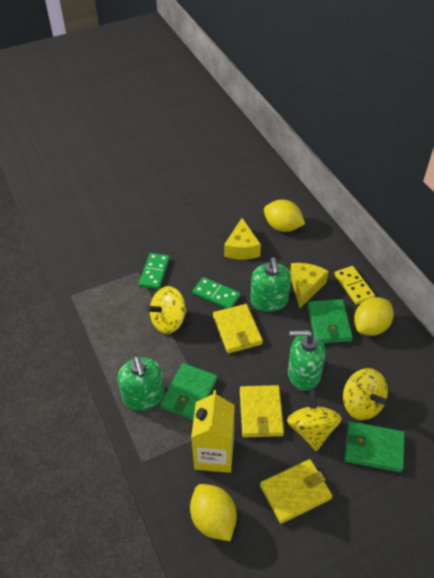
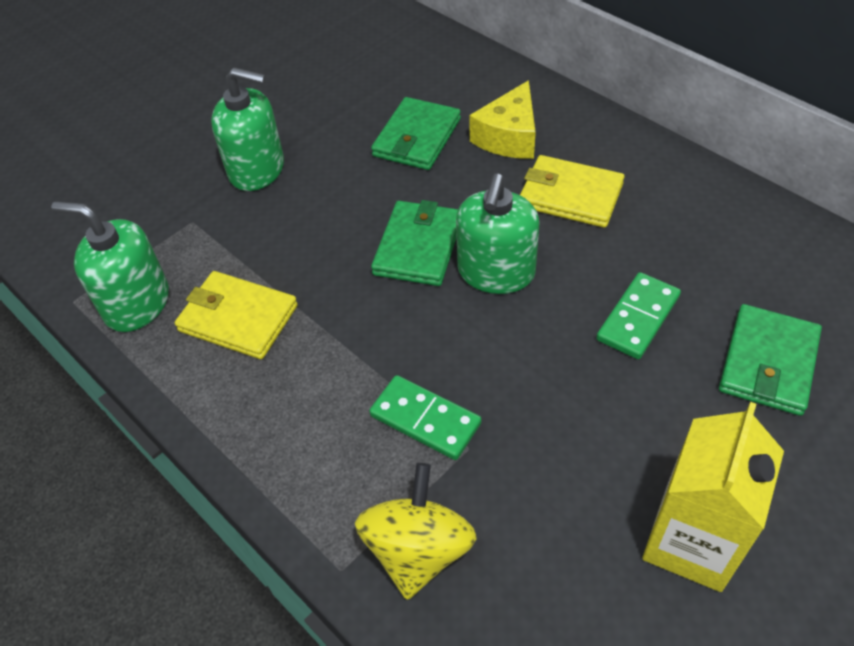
yellow cheese: 2 -> 1
yellow domino: 1 -> 0
yellow lemon: 3 -> 0
yellow spinning top: 3 -> 1
yellow wallet: 3 -> 2

